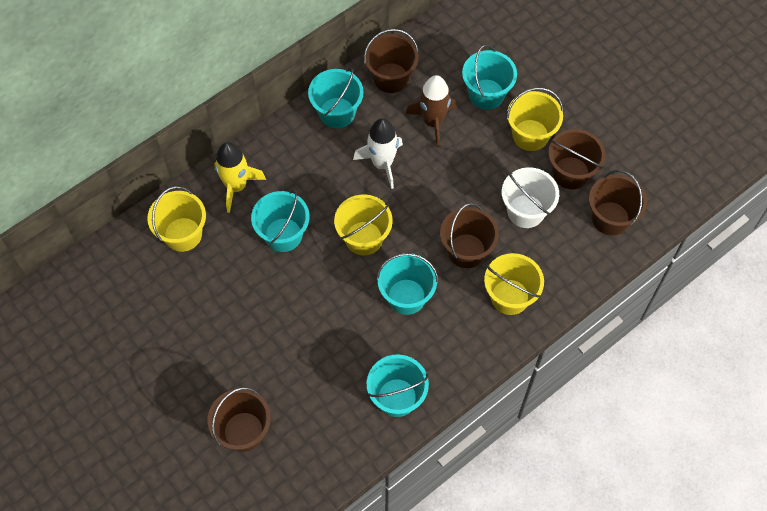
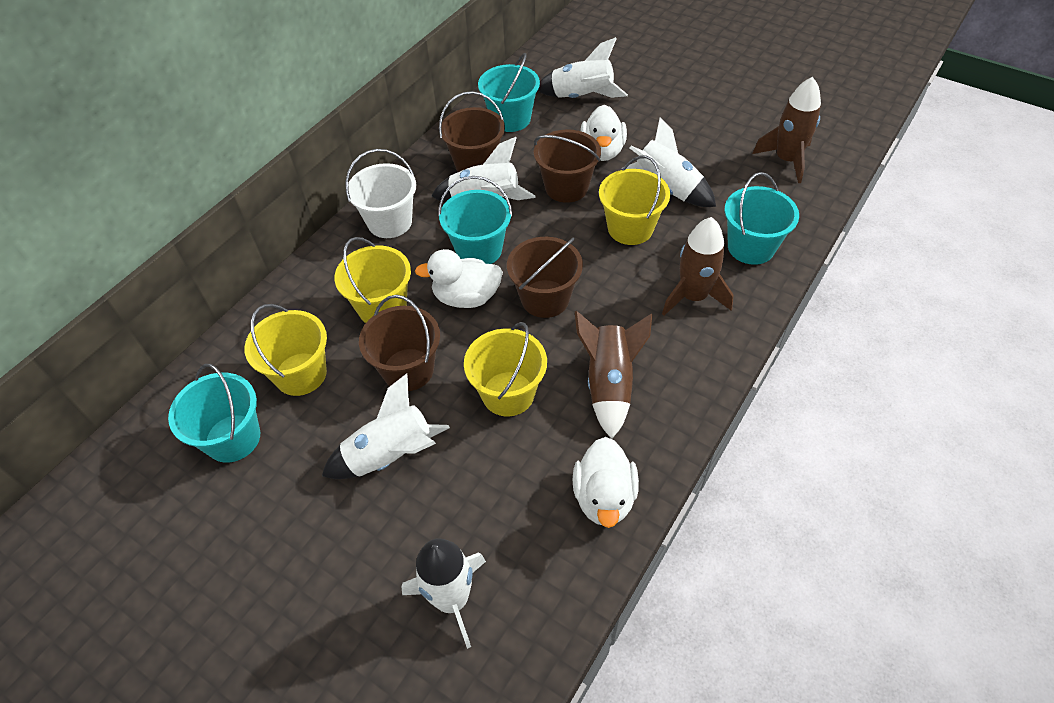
brown bucket: 5 -> 4
brown rocket: 1 -> 3
turquoise bucket: 5 -> 4
white duck: 0 -> 3
white rocket: 1 -> 5
yellow rocket: 1 -> 0

